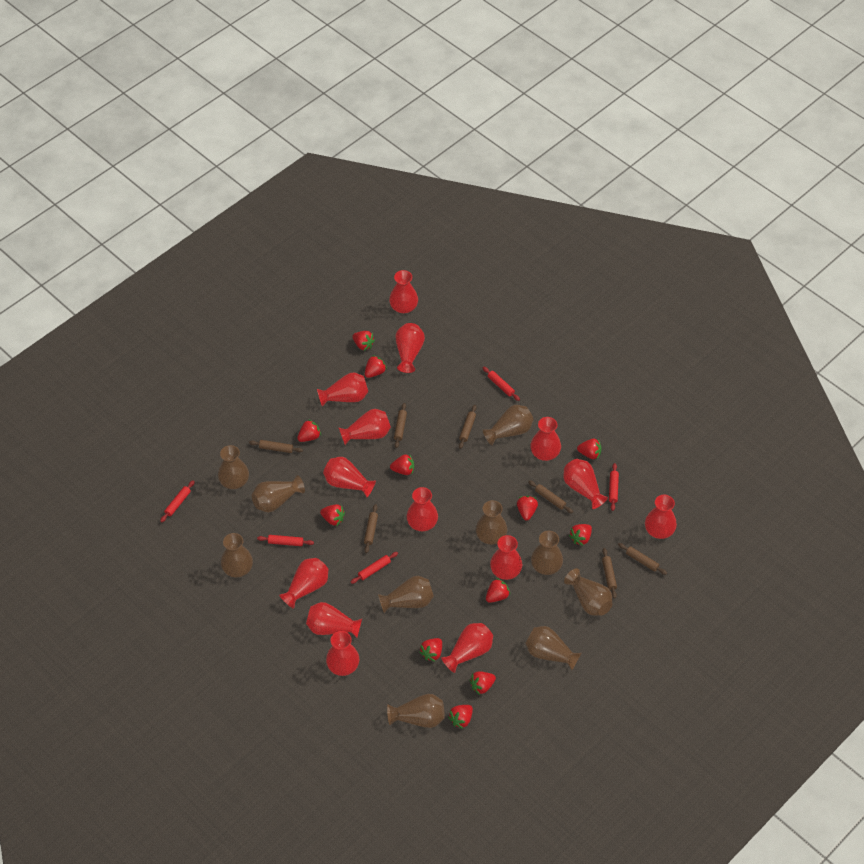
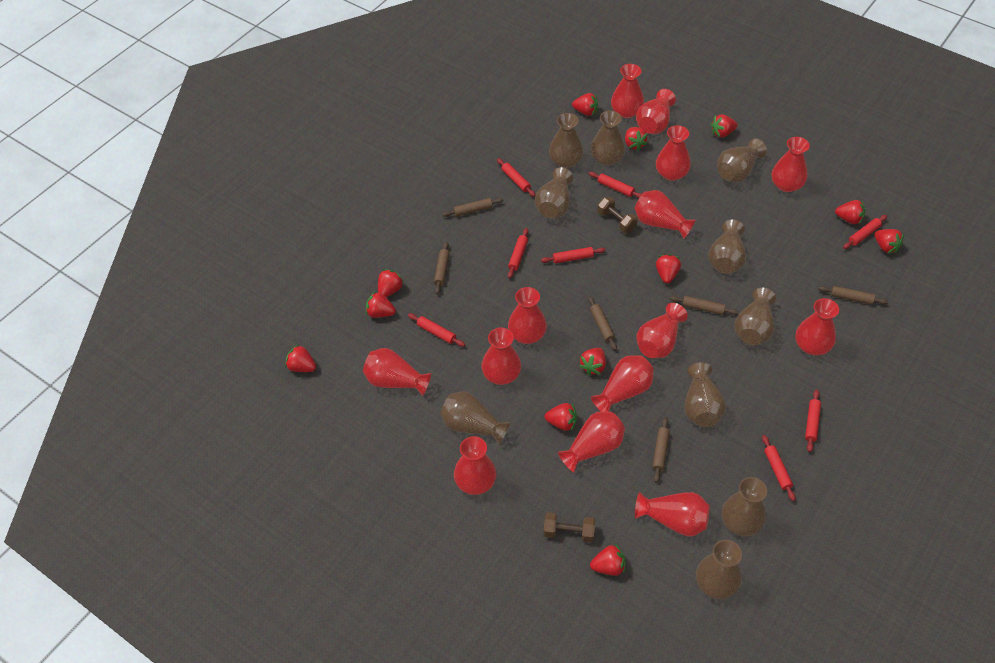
brown dumbbell: 0 -> 2
brown rolling pin: 7 -> 6
red rolling pin: 5 -> 8

